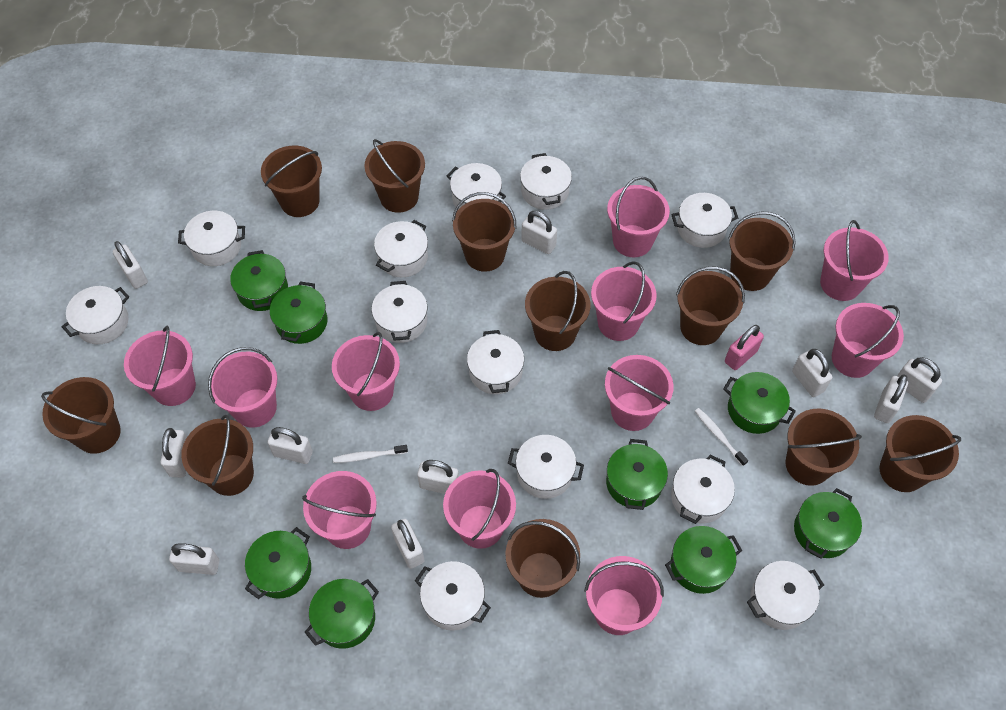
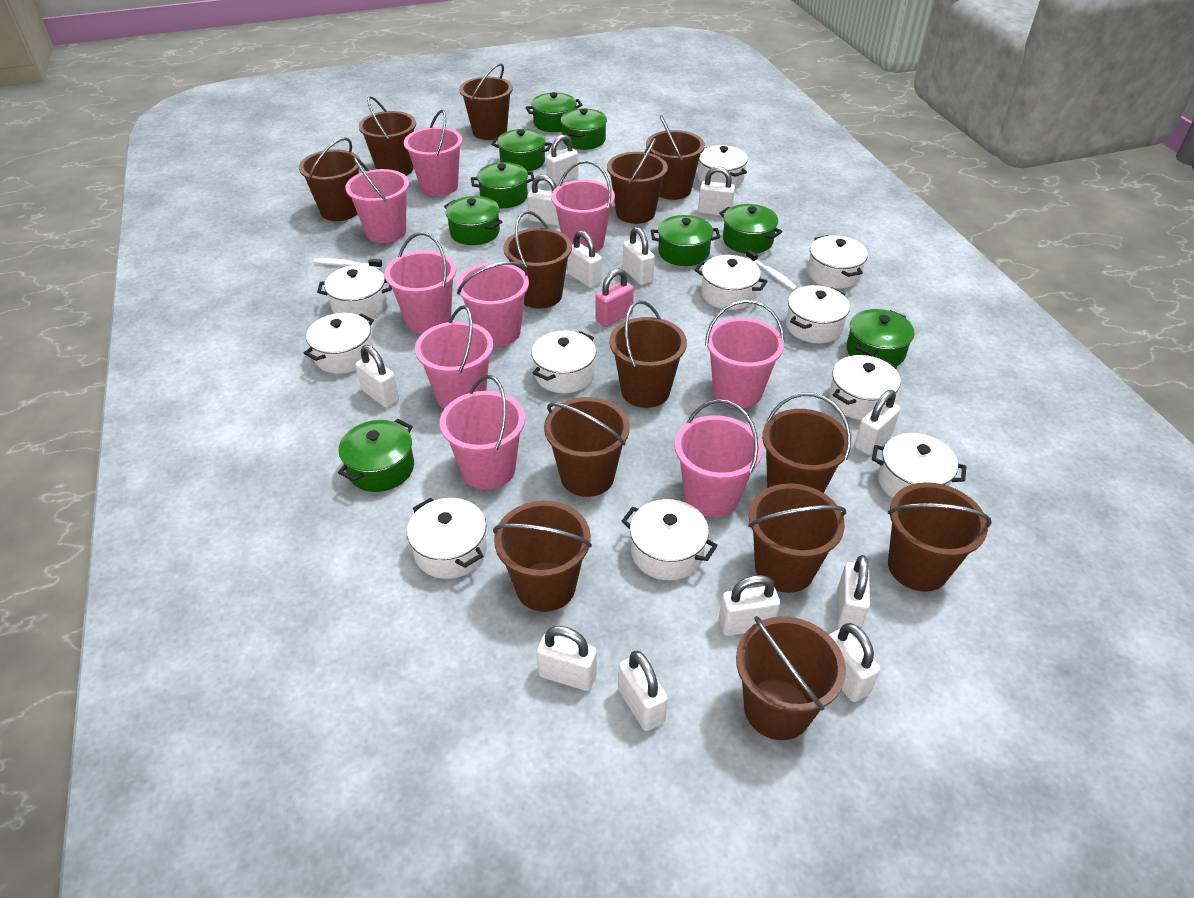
brown bucket: 11 -> 13
green pot: 8 -> 9
pink bucket: 11 -> 9
white padlock: 10 -> 12
white pot: 12 -> 11

